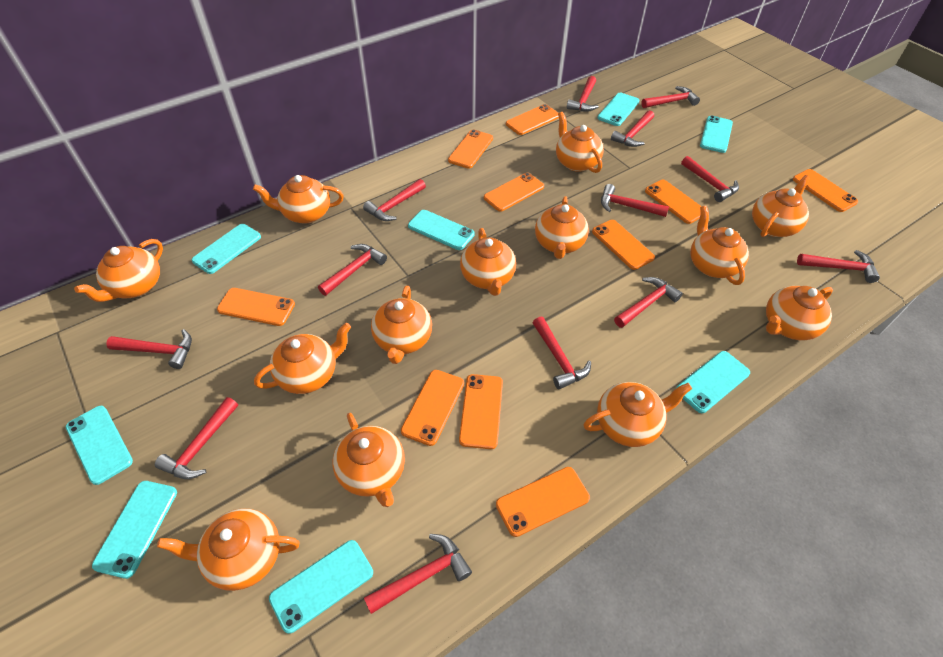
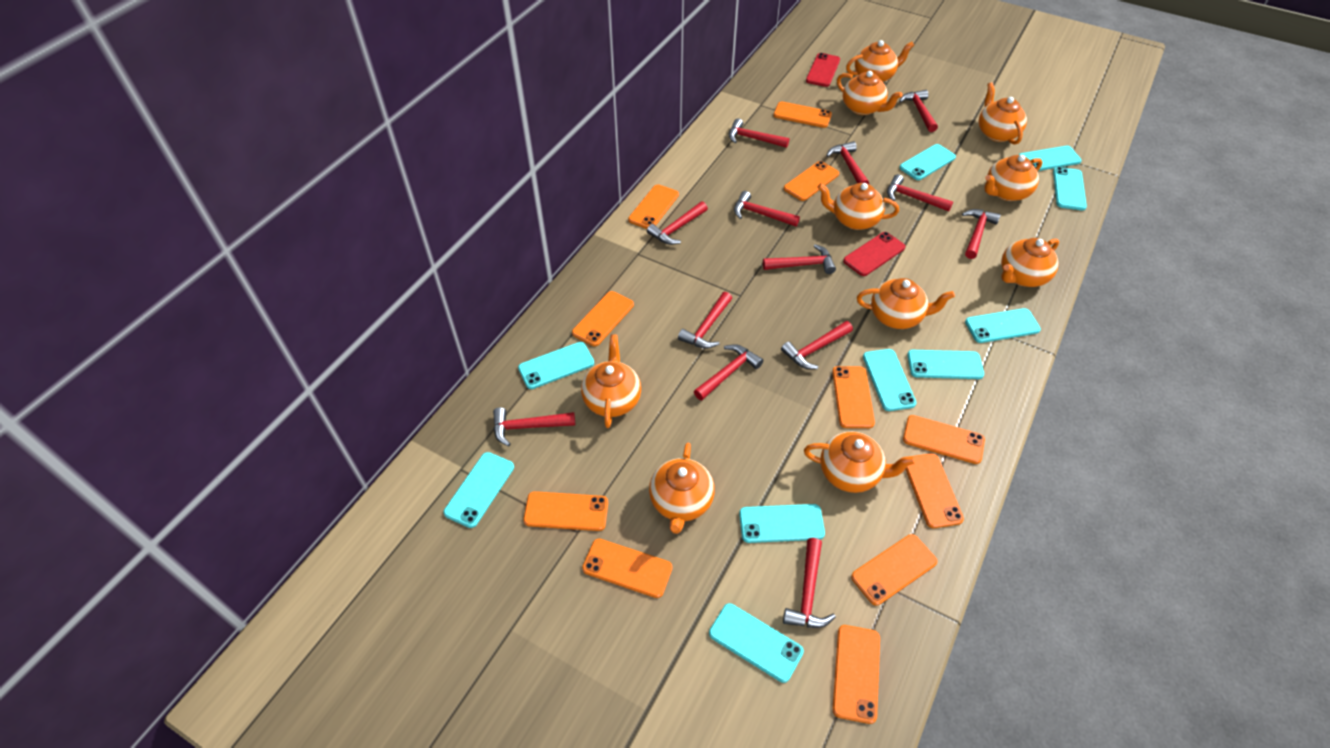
orange phone: 10 -> 11
orange teapot: 13 -> 10
red phone: 0 -> 2
turquoise phone: 8 -> 10

